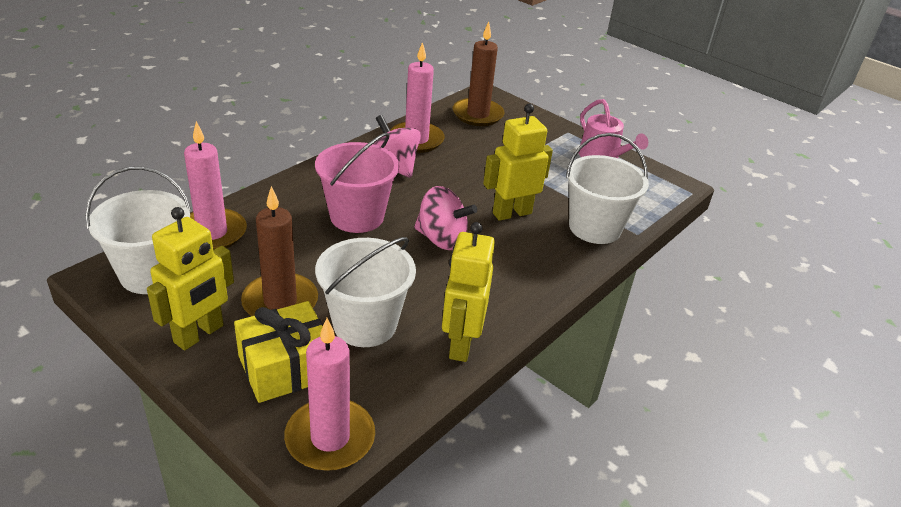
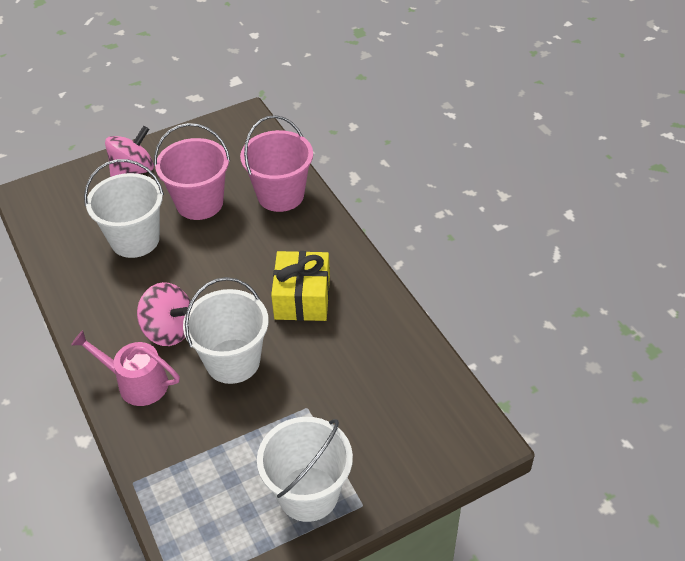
brown candle: 2 -> 0
pink bucket: 1 -> 2
pink candle: 3 -> 0
yellow robot: 3 -> 0

